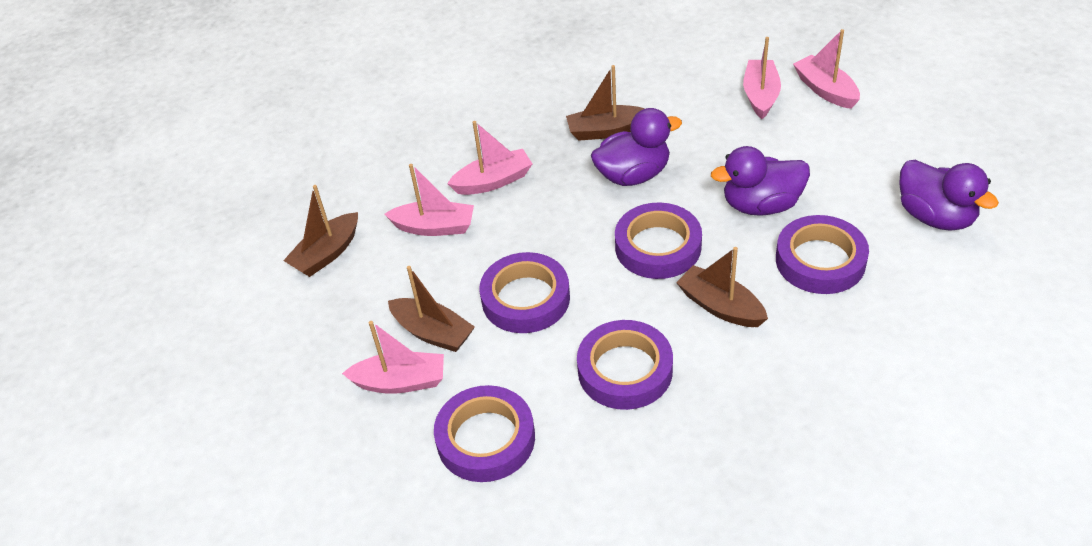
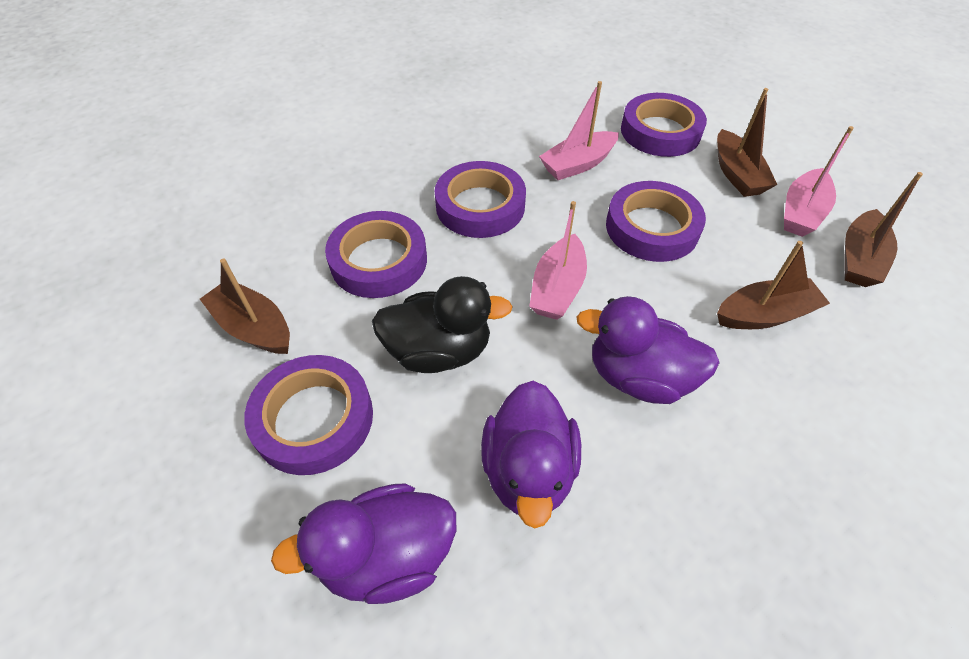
black duck: 0 -> 1
pink boat: 5 -> 3

